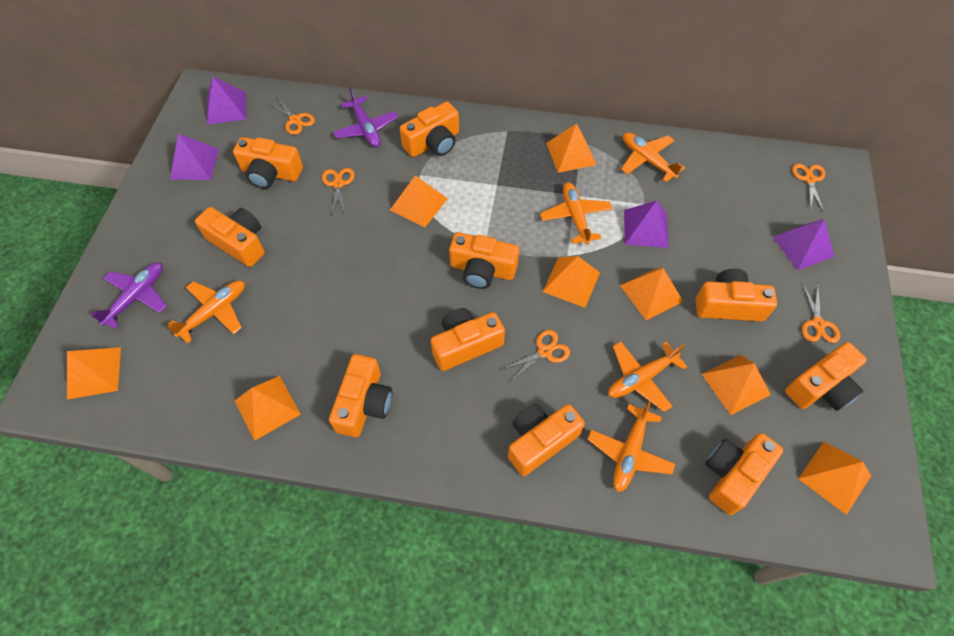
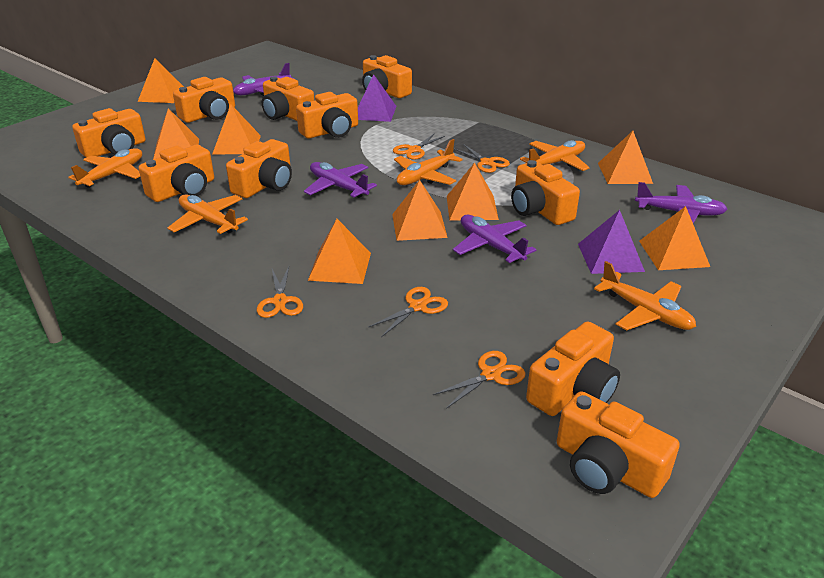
purple plane: 2 -> 4
purple pyramid: 4 -> 2

